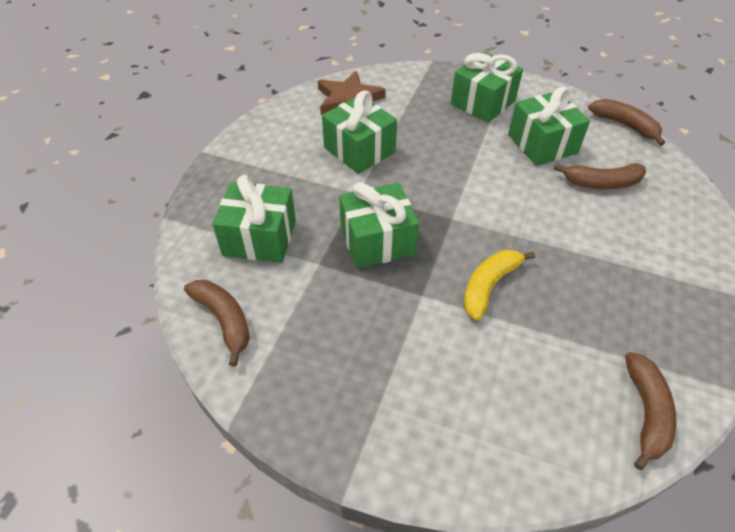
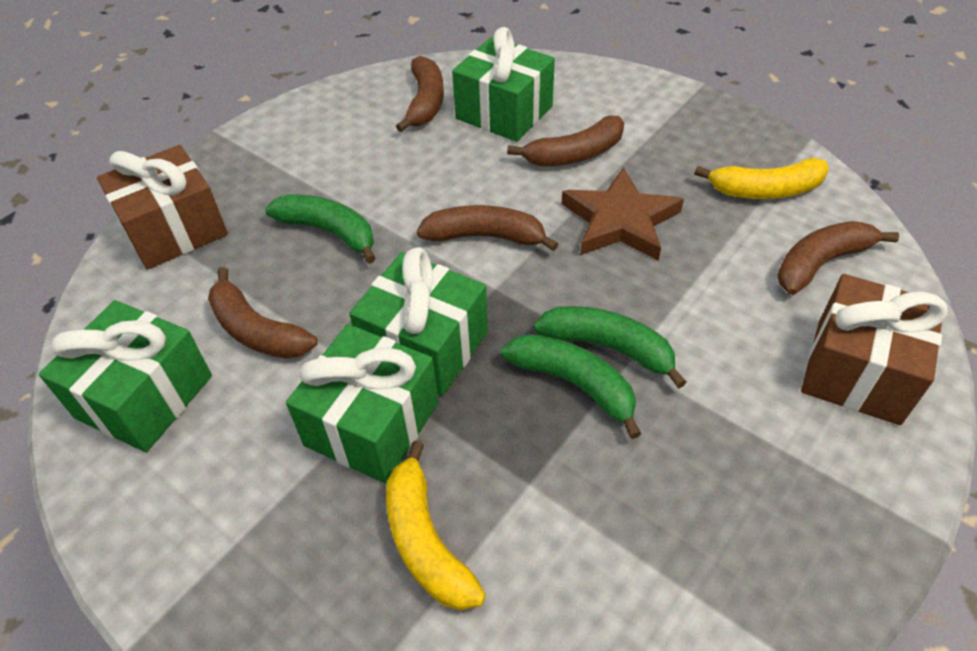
brown banana: 4 -> 5
brown gift: 0 -> 2
green banana: 0 -> 3
green gift: 5 -> 4
yellow banana: 1 -> 2

